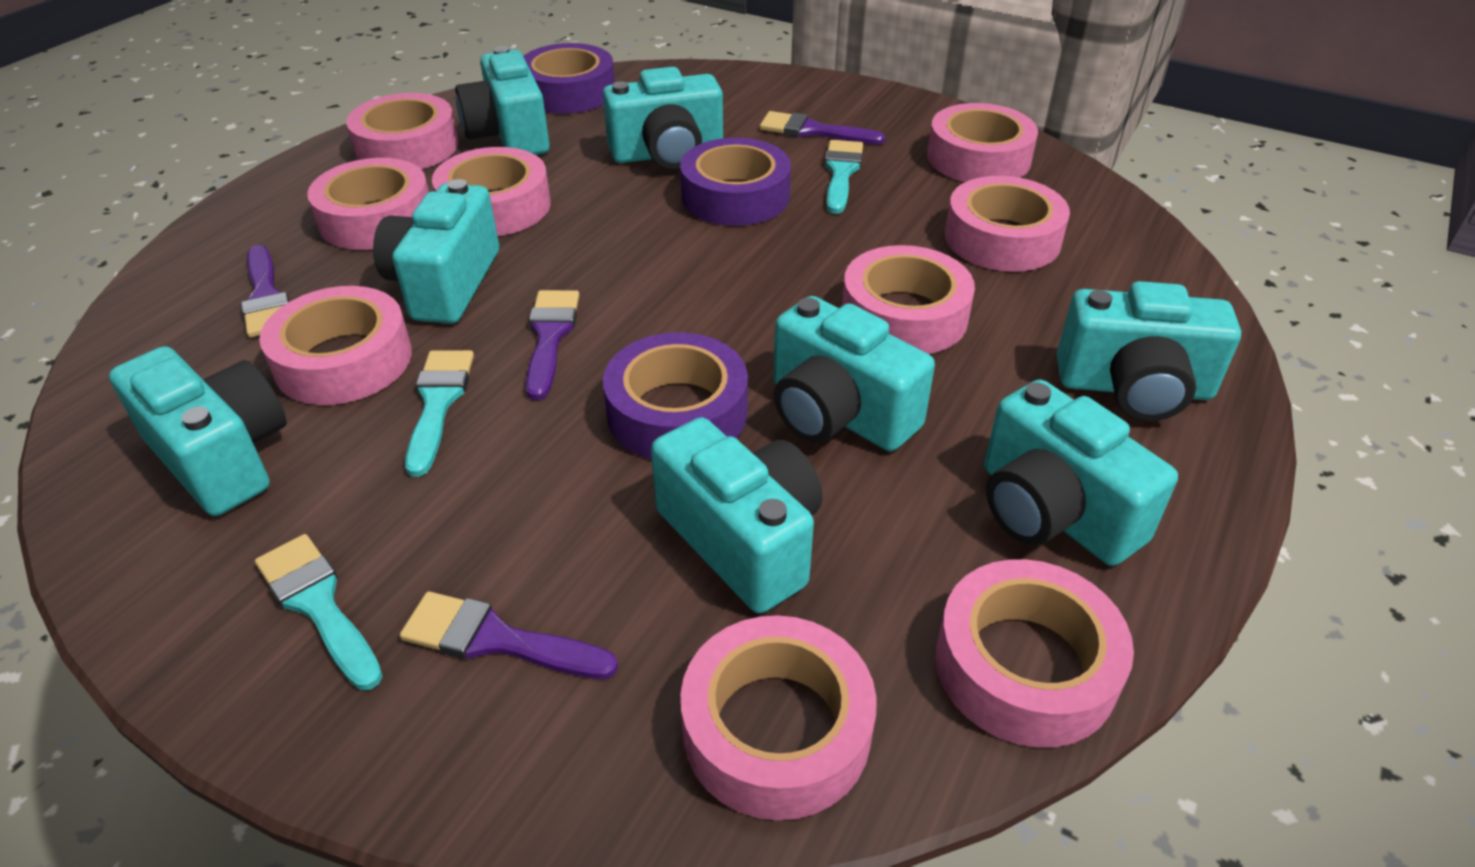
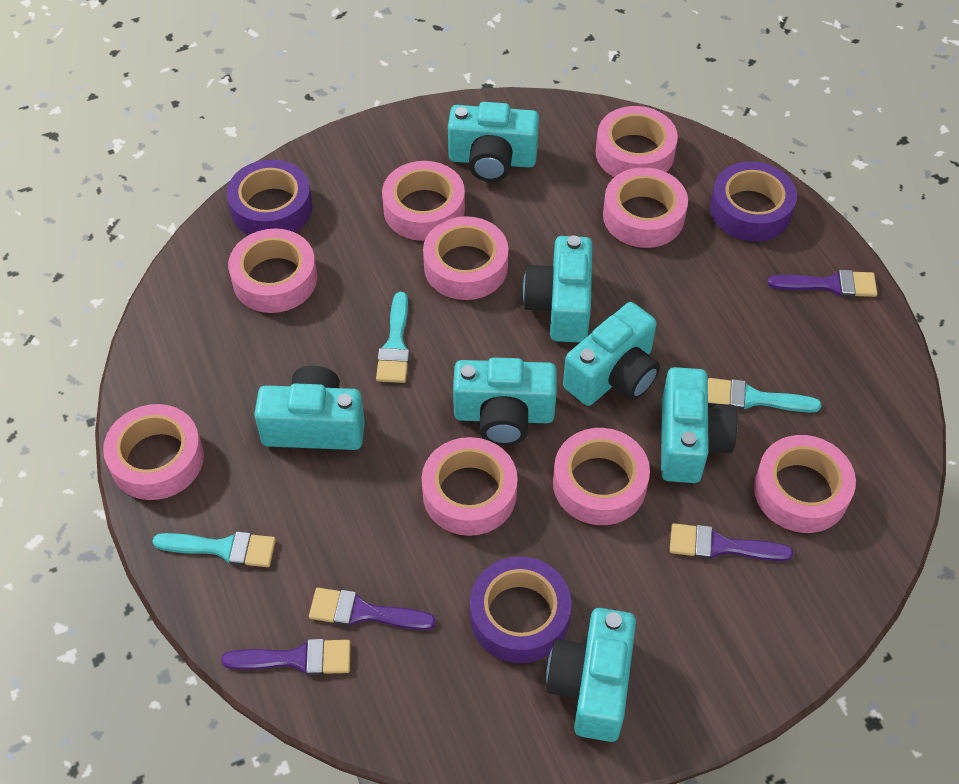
turquoise camera: 8 -> 7

